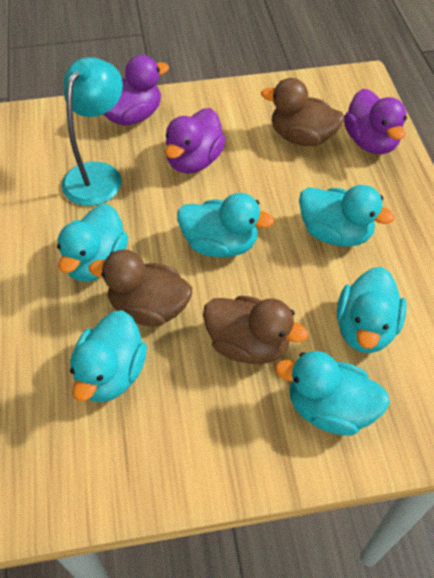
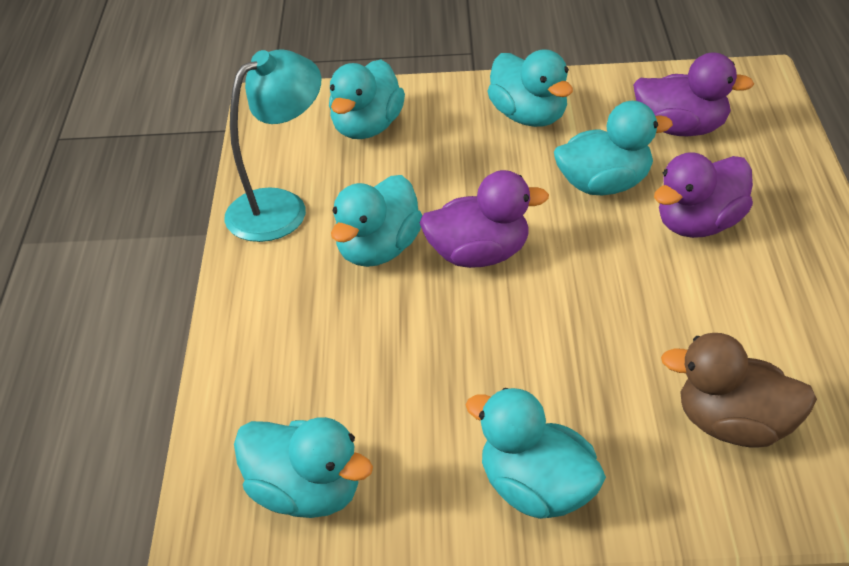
brown duck: 3 -> 1

